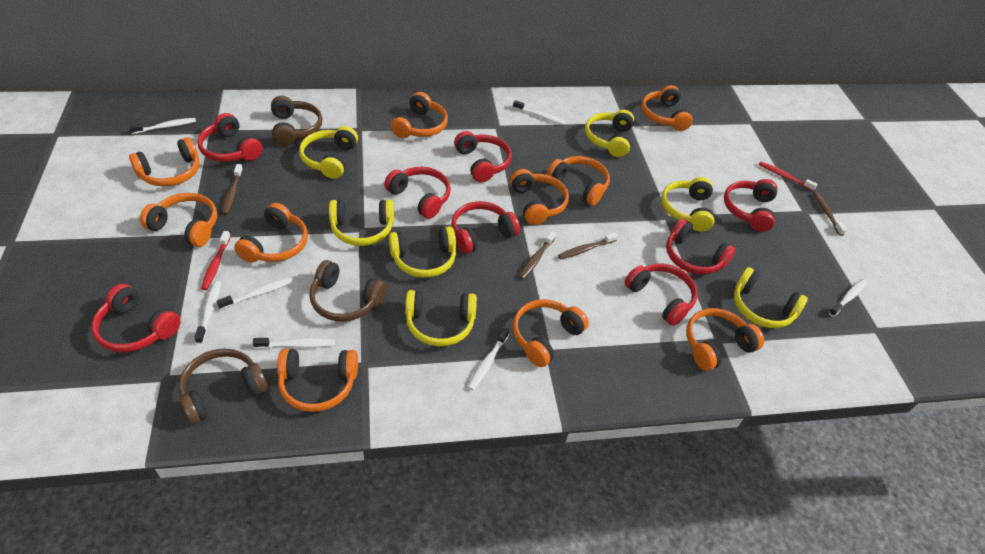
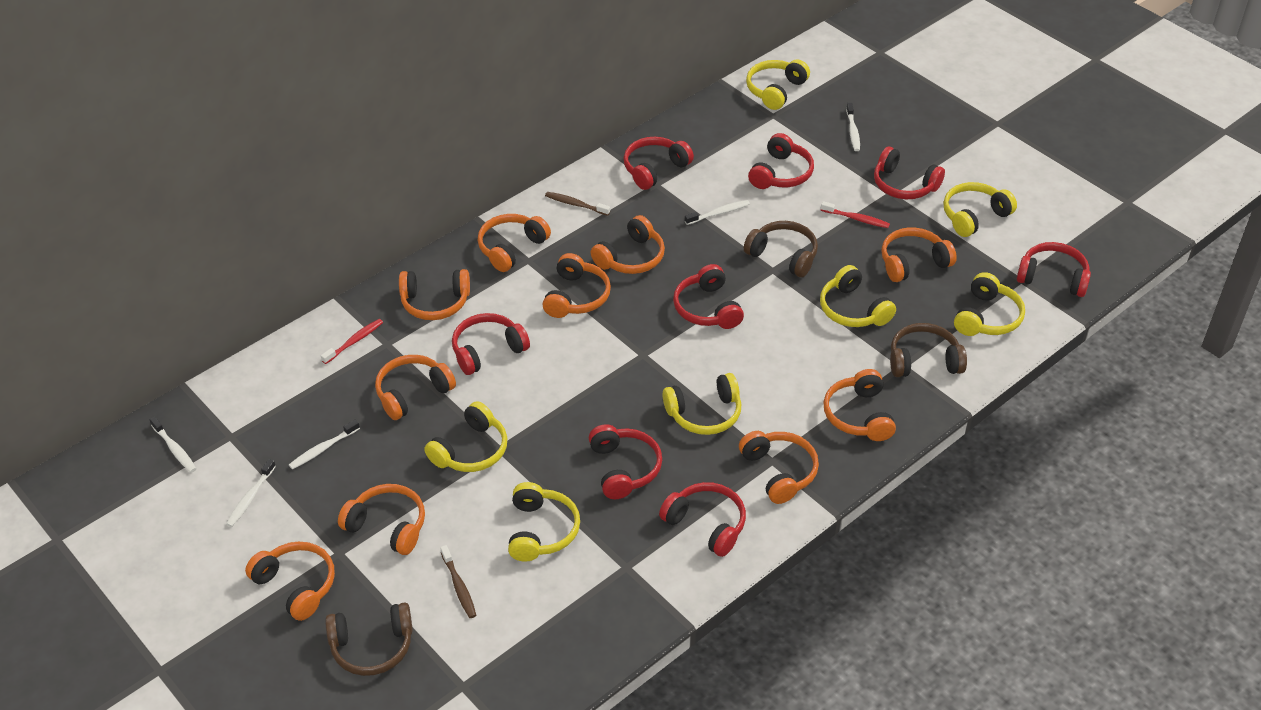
brown toothbrush: 4 -> 2
white toothbrush: 7 -> 5

